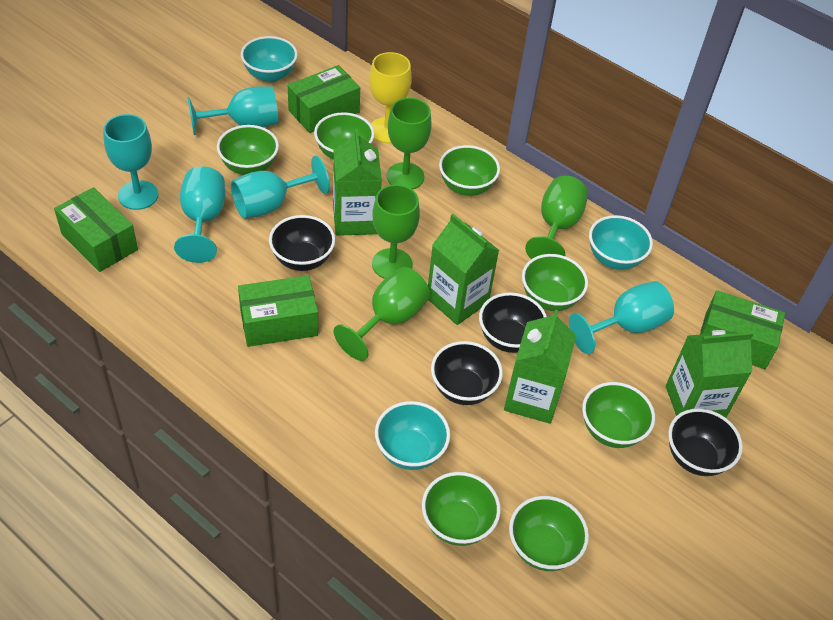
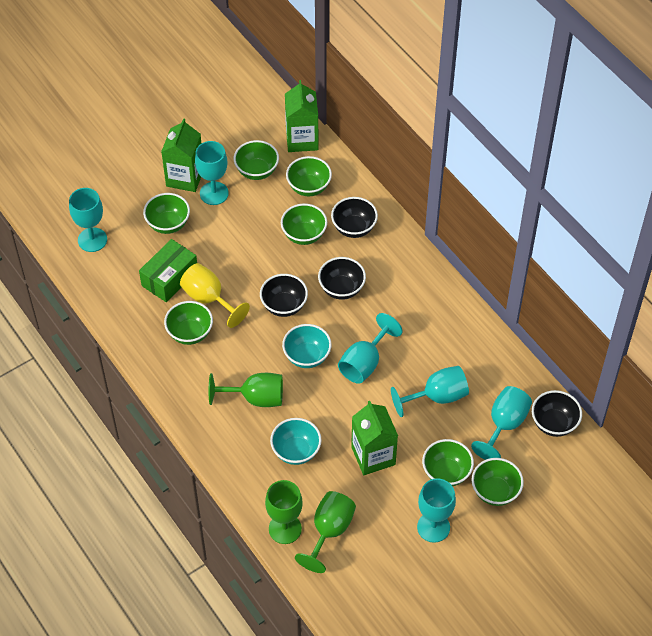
green box: 4 -> 1
green carton: 4 -> 3
green goblet: 4 -> 3
turquoise bowl: 3 -> 2
turquoise goblet: 5 -> 6

